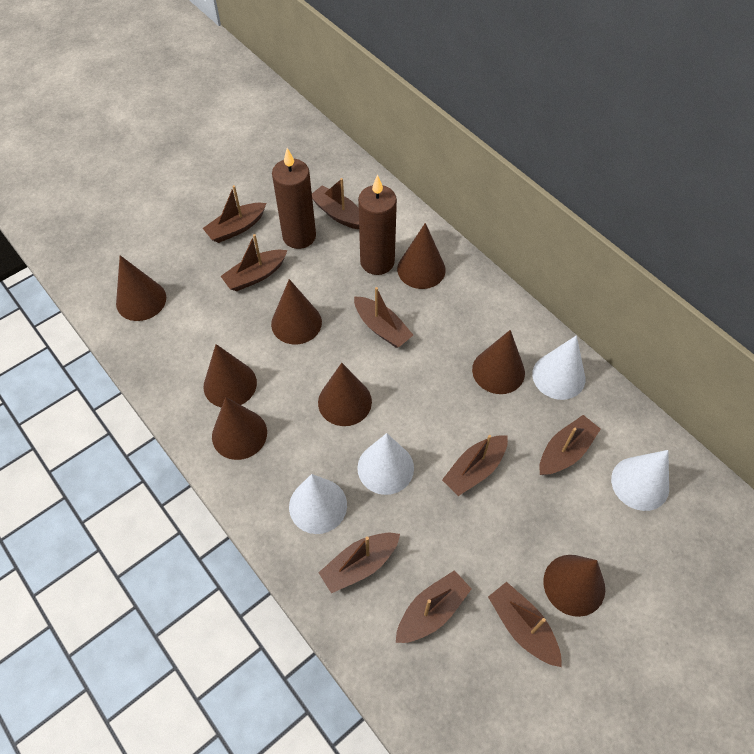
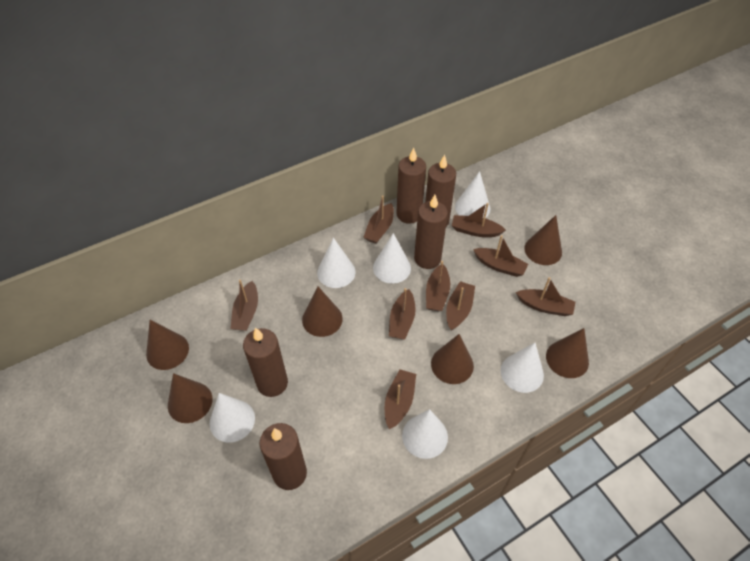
brown candle: 2 -> 5
brown cone: 8 -> 6
white cone: 4 -> 6

